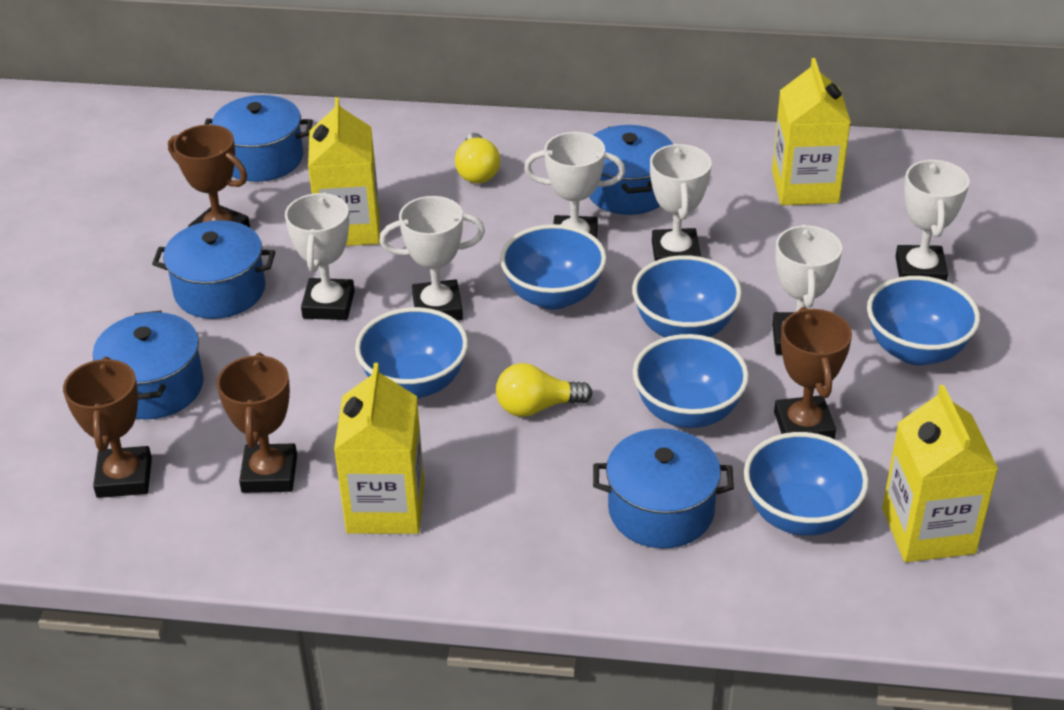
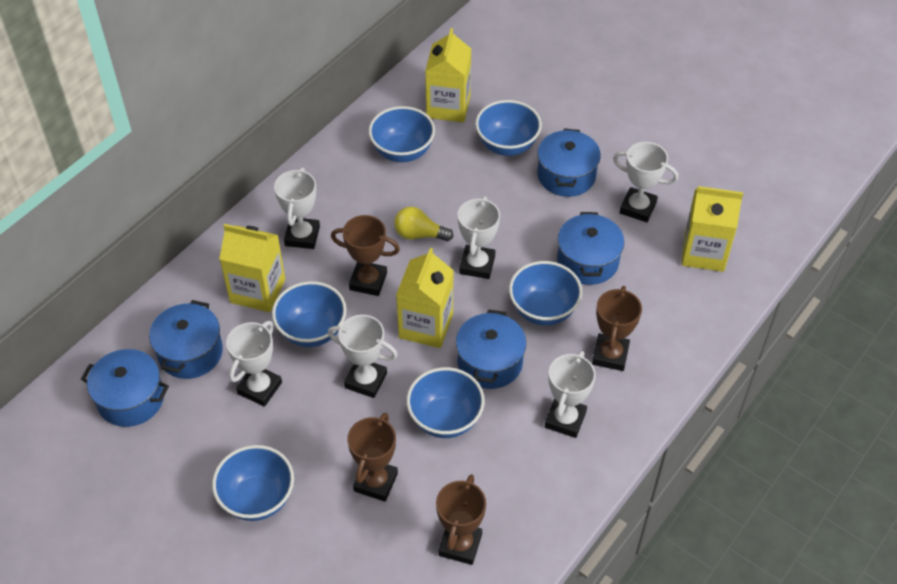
yellow light bulb: 2 -> 1

